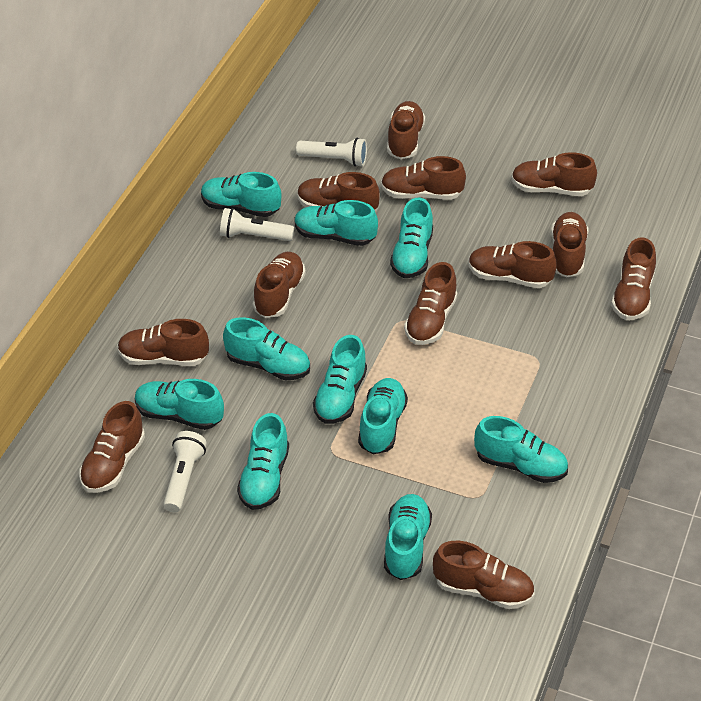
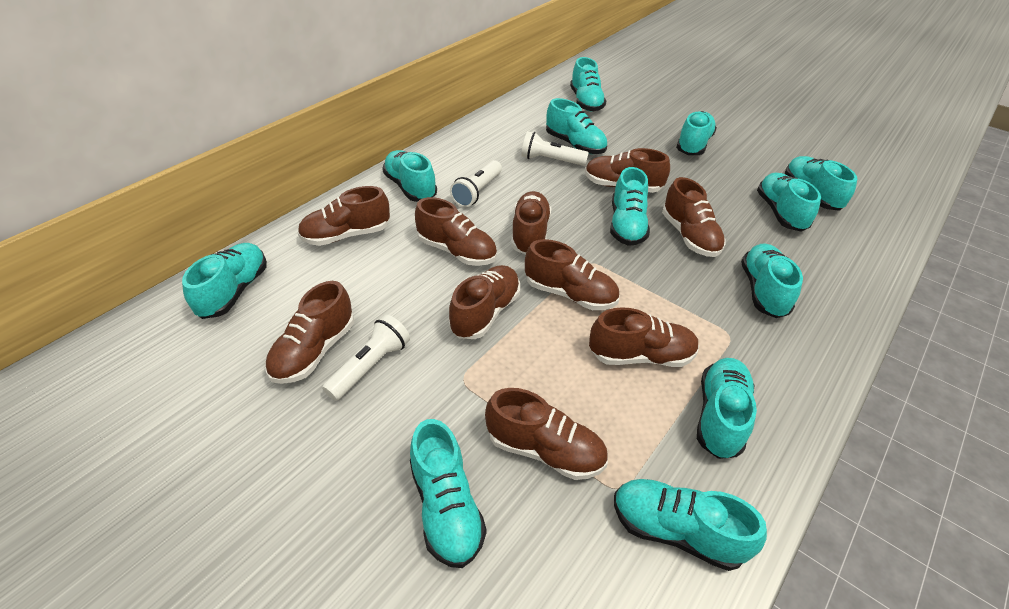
brown shoe: 12 -> 10
turquoise shoe: 10 -> 12

